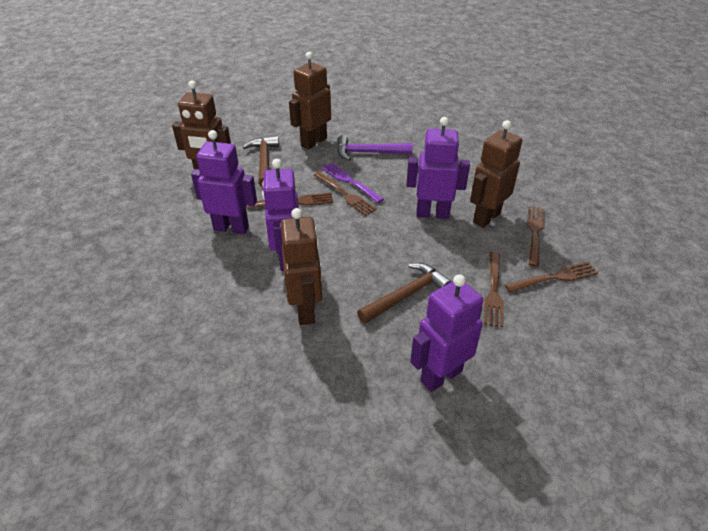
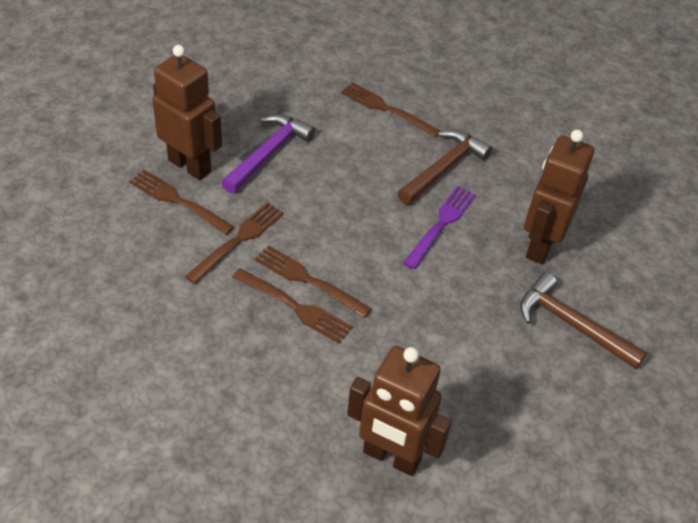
brown robot: 4 -> 3
purple robot: 4 -> 0

